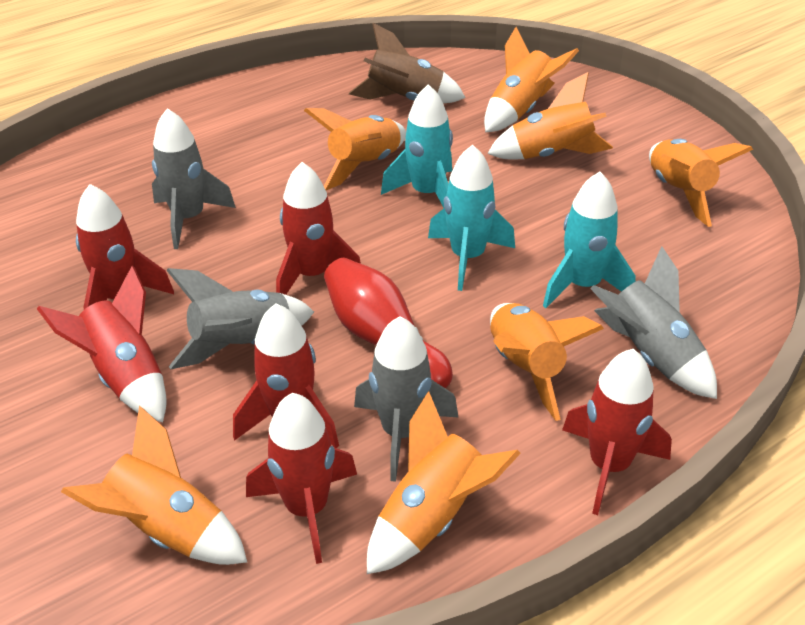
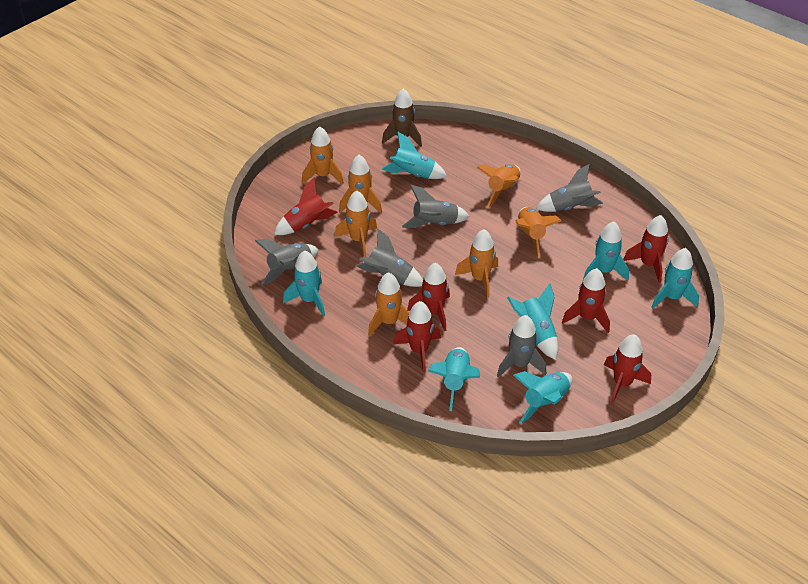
grey rocket: 4 -> 5
red bowling pin: 1 -> 0
turquoise rocket: 3 -> 7

